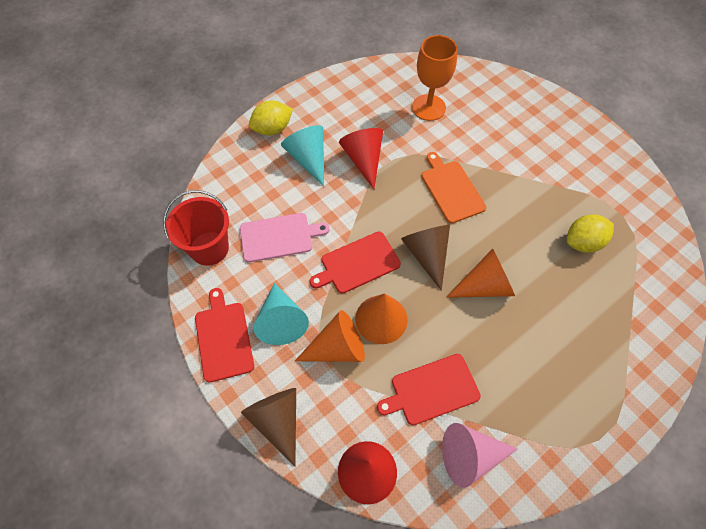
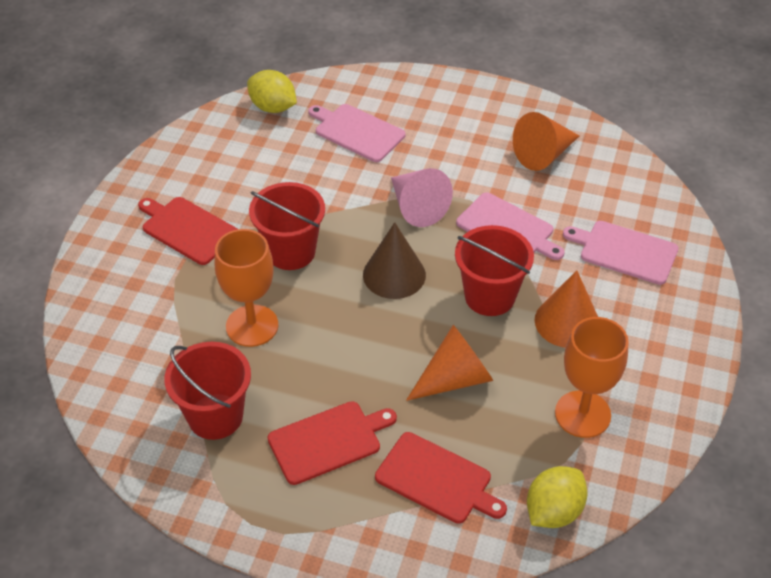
brown cone: 2 -> 1
orange cutting board: 1 -> 0
orange goblet: 1 -> 2
pink cutting board: 1 -> 3
red bucket: 1 -> 3
red cone: 2 -> 0
turquoise cone: 2 -> 0

